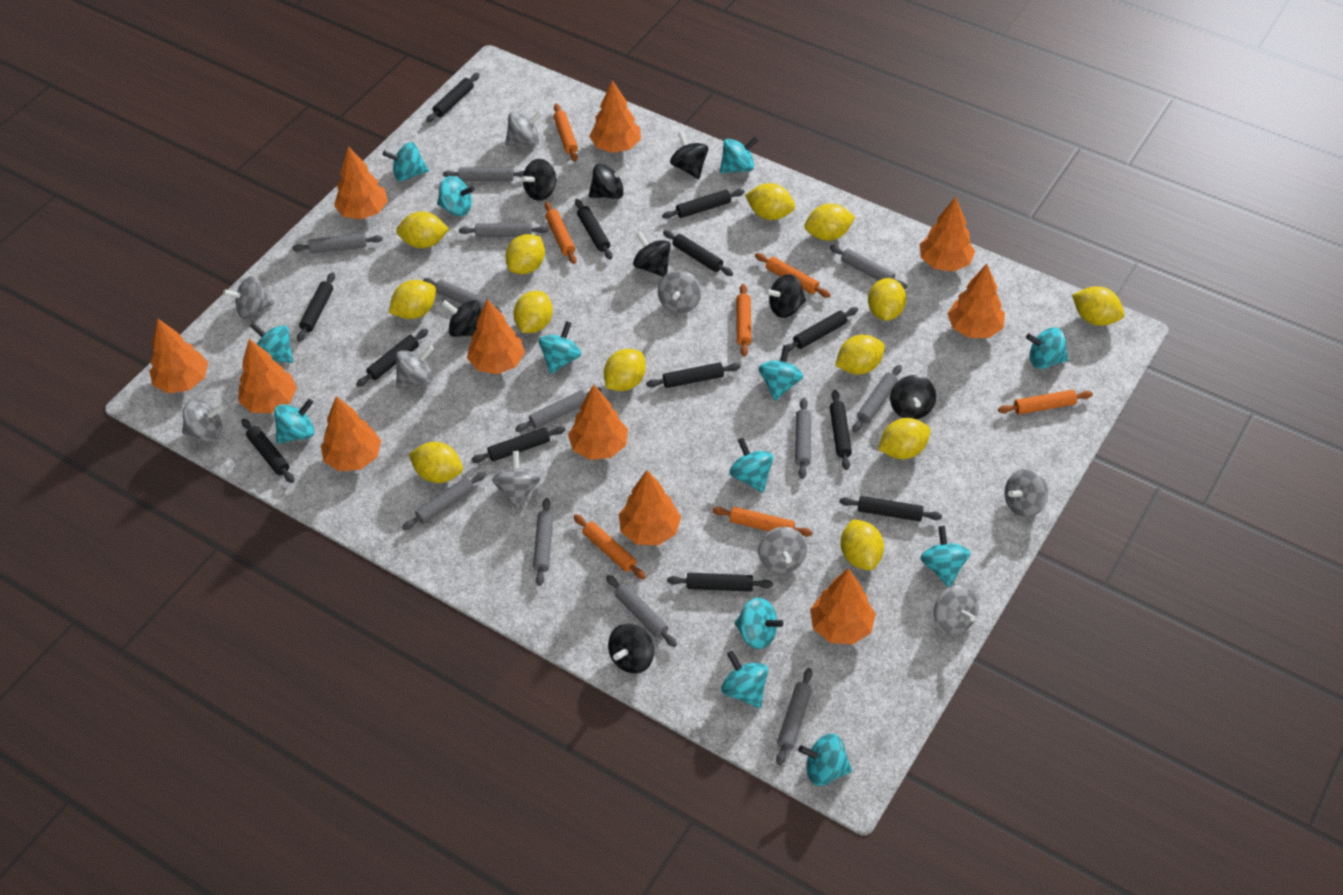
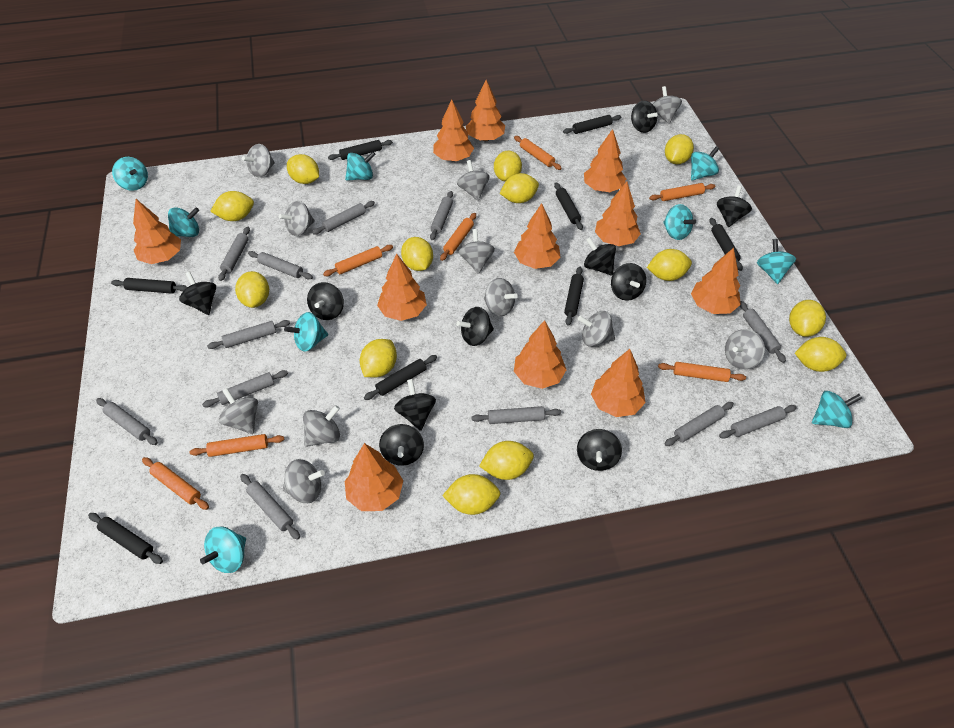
black rolling pin: 13 -> 8
black spinning top: 8 -> 10
grey spinning top: 9 -> 11
turquoise spinning top: 13 -> 9

